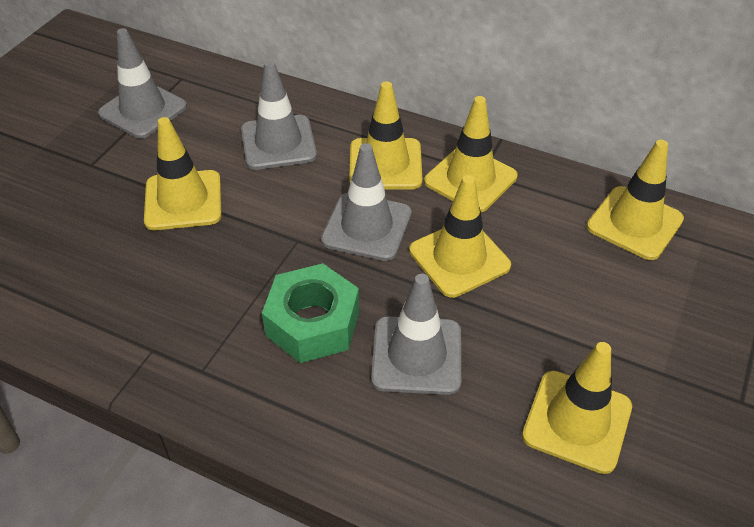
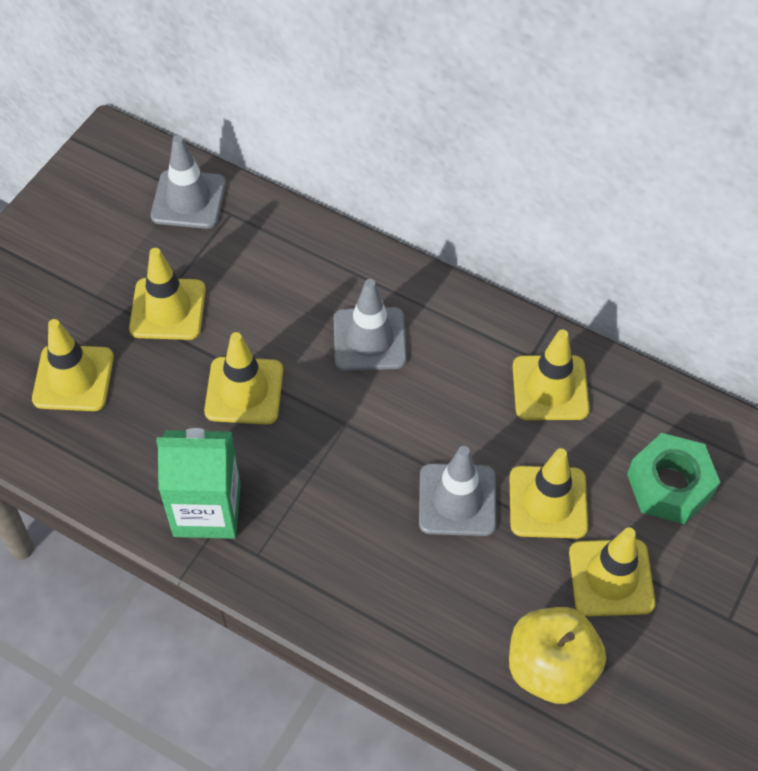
green carton: 0 -> 1
grey traffic cone: 4 -> 3
yellow apple: 0 -> 1

